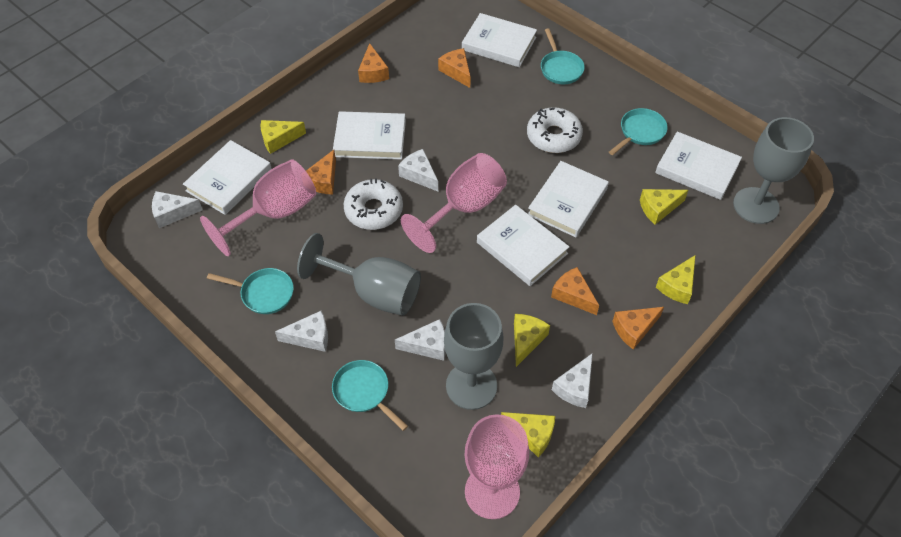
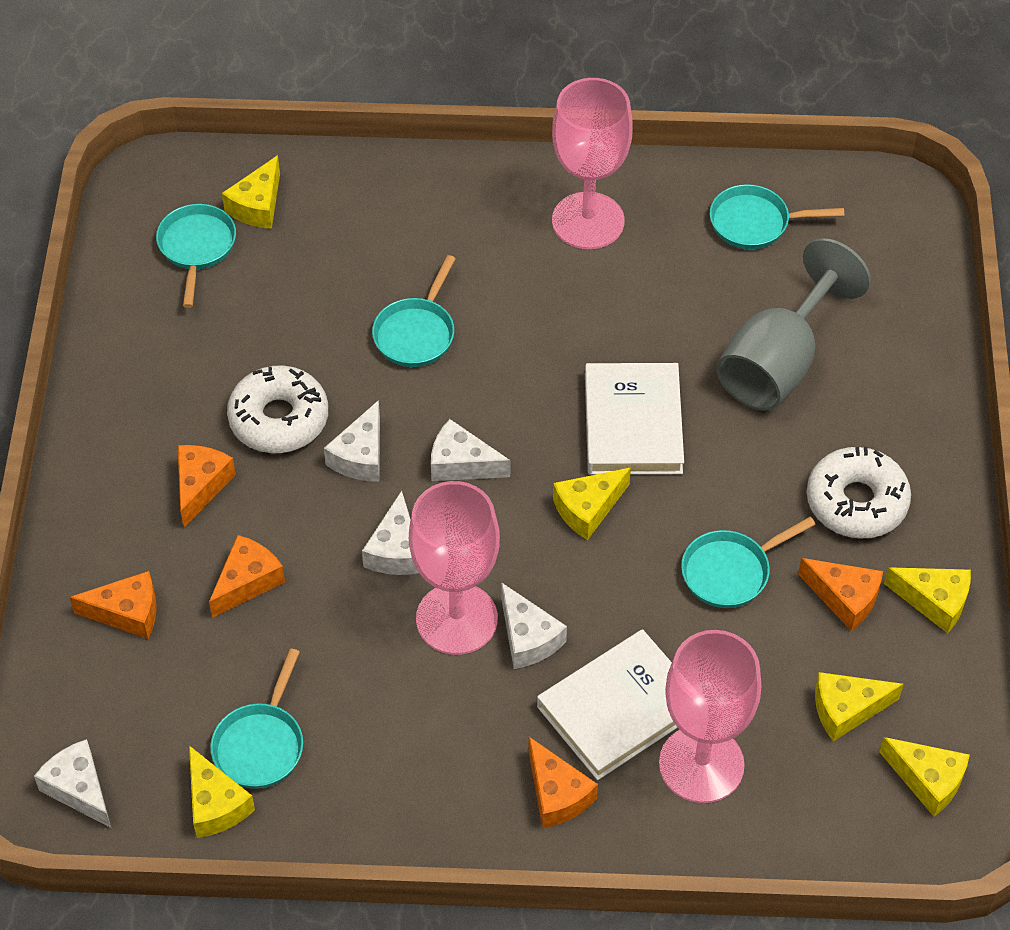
grey goblet: 3 -> 1
turquoise pan: 4 -> 5
white book: 6 -> 2
yellow cheese: 5 -> 6

